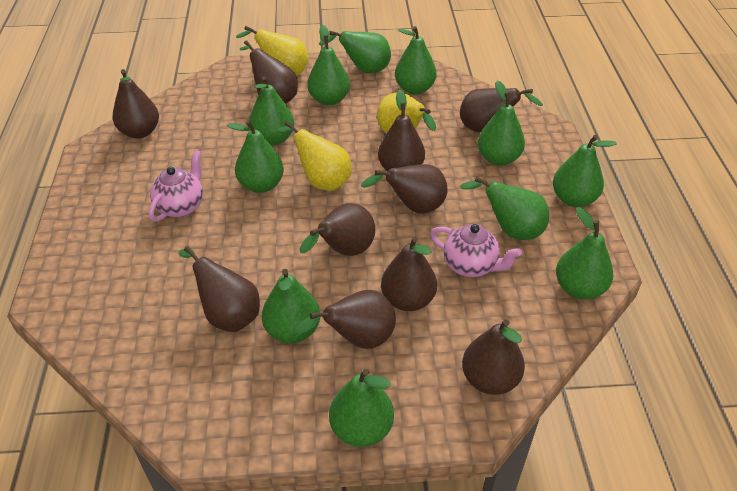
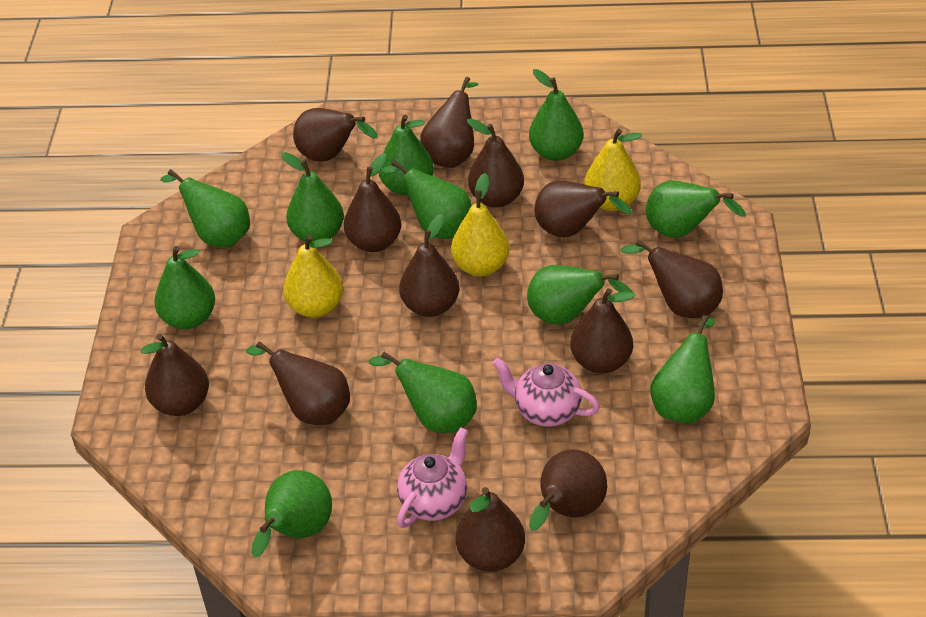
brown pear: 10 -> 12

